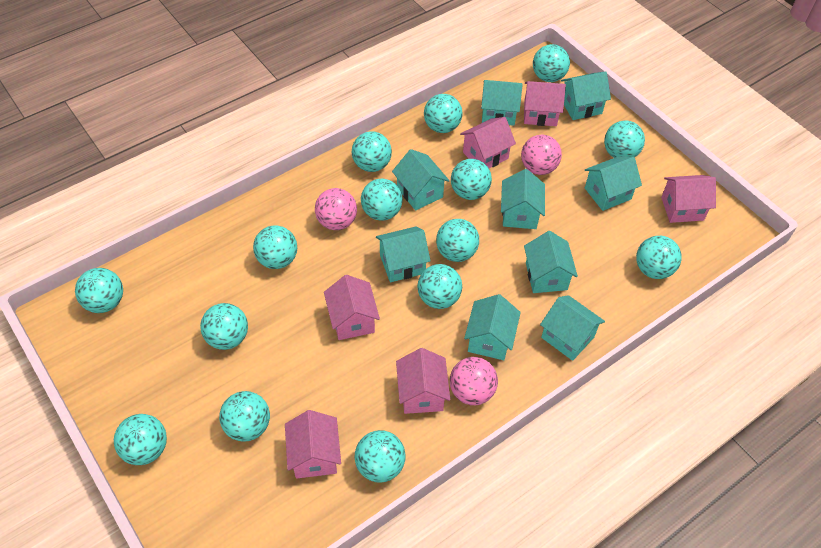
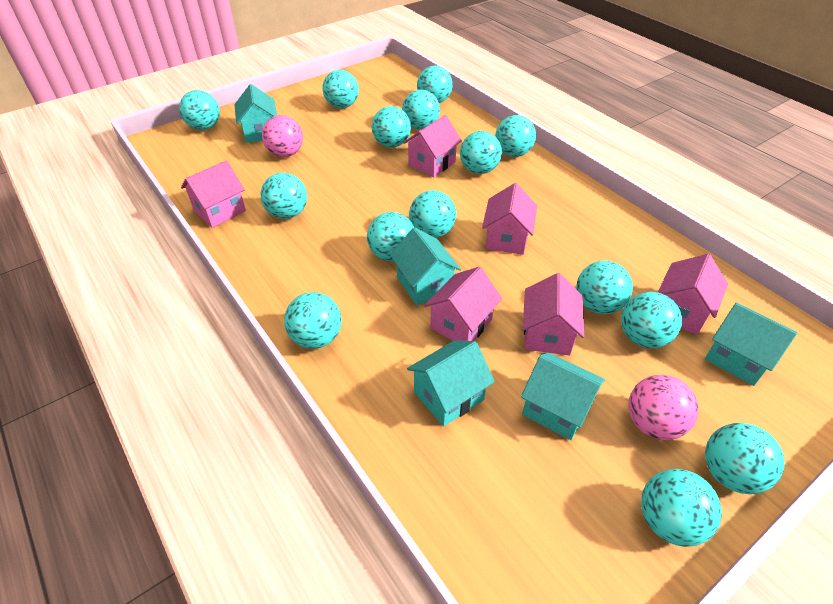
pink ball: 3 -> 2
turquoise house: 9 -> 5

